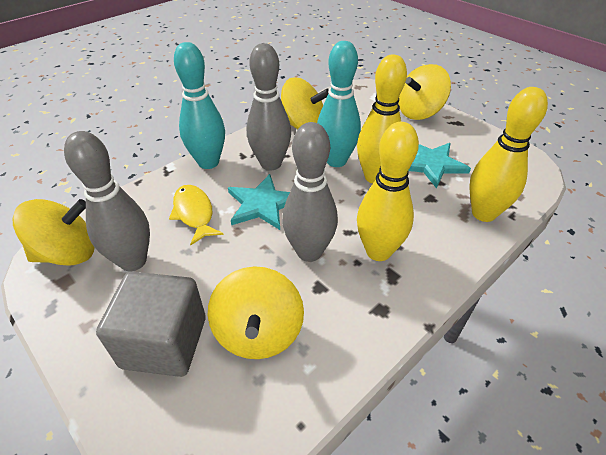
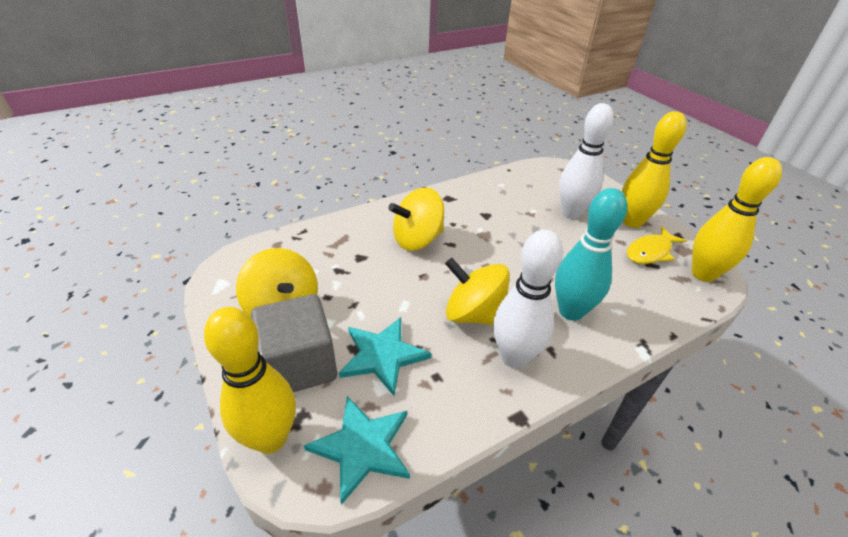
grey bowling pin: 3 -> 0
turquoise bowling pin: 2 -> 1
white bowling pin: 0 -> 2
yellow spinning top: 4 -> 3

